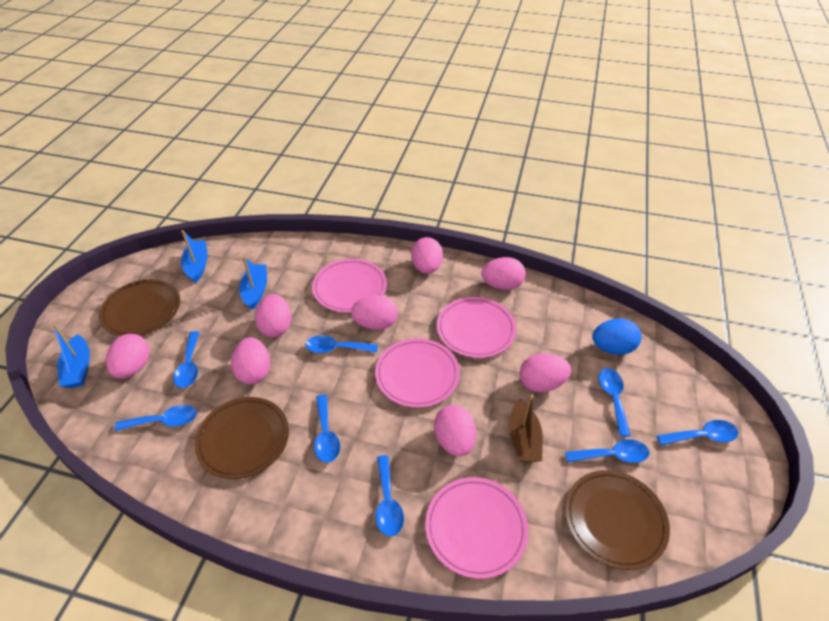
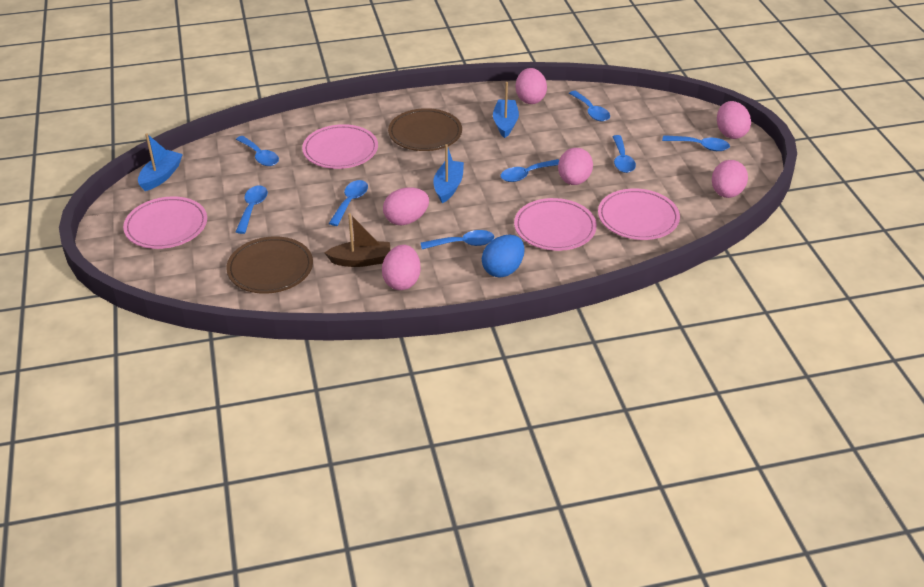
brown plate: 3 -> 2
pink egg: 8 -> 6

